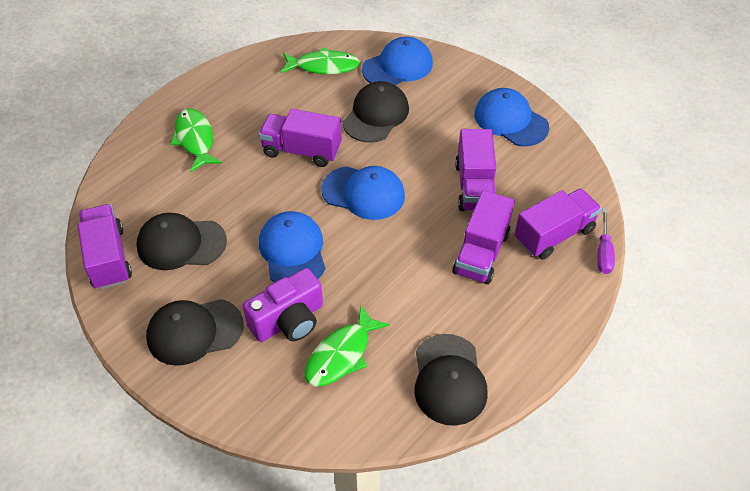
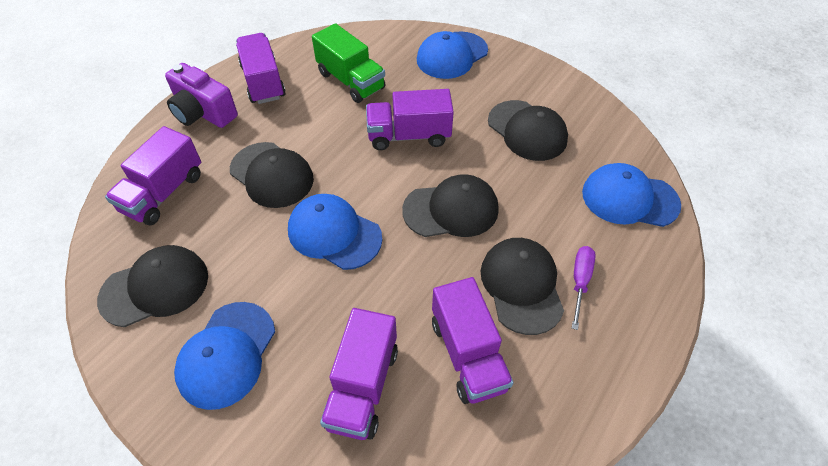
black cap: 4 -> 5
green fish: 3 -> 0
green truck: 0 -> 1

